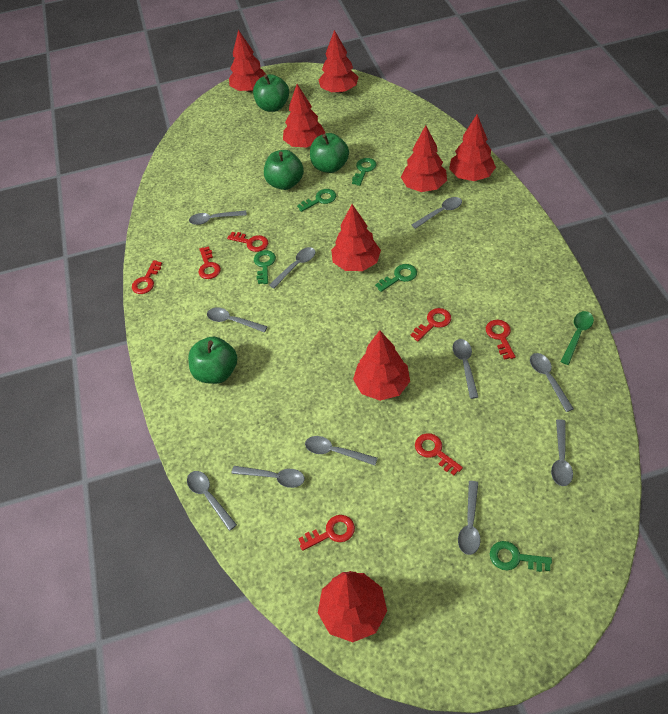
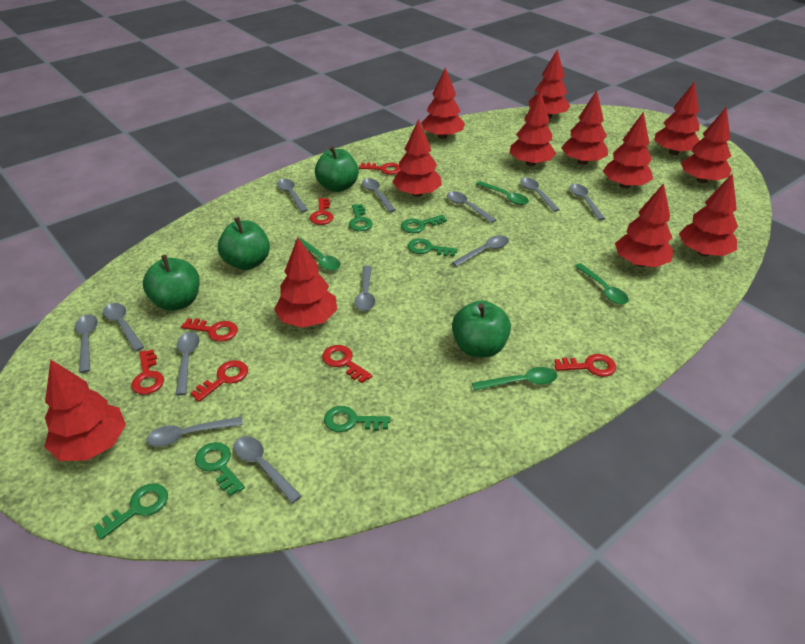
green key: 5 -> 6
green spoon: 1 -> 4
grey spoon: 11 -> 12
red tree: 8 -> 12

